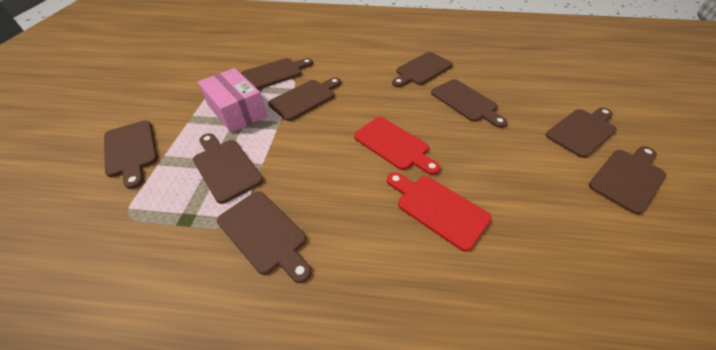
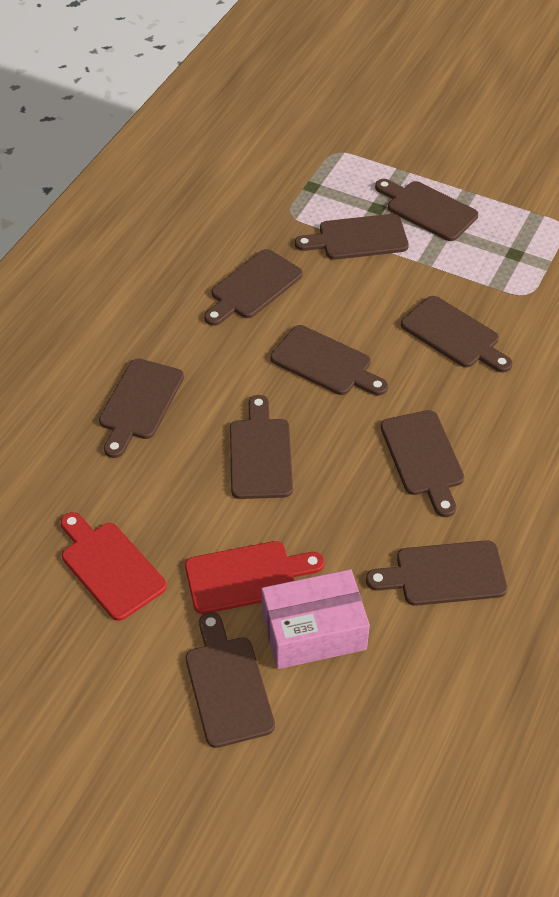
brown cutting board: 9 -> 10

